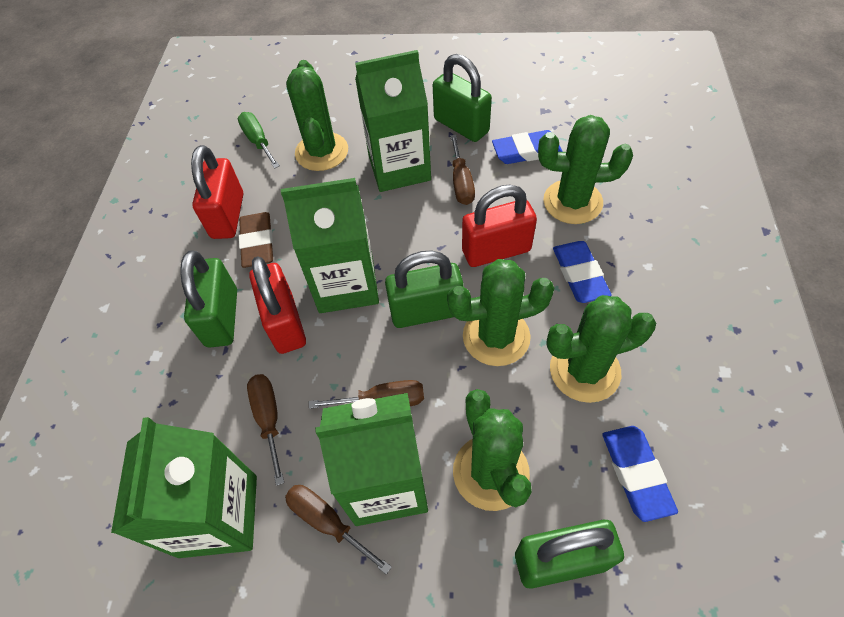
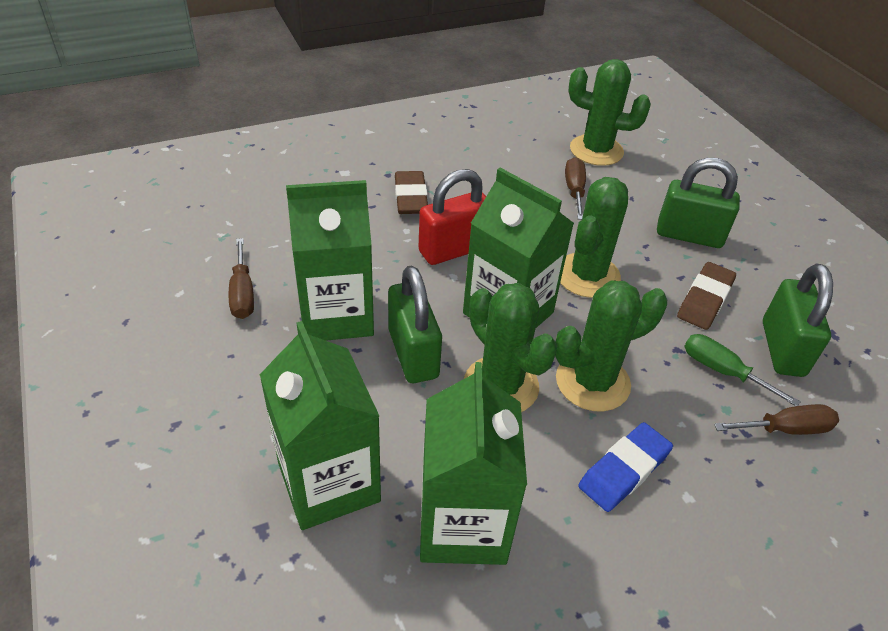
blue eraser: 3 -> 1
brown eraser: 1 -> 2
brown screwdriver: 4 -> 3
green cactus: 5 -> 4
green padlock: 4 -> 3
red padlock: 3 -> 1

